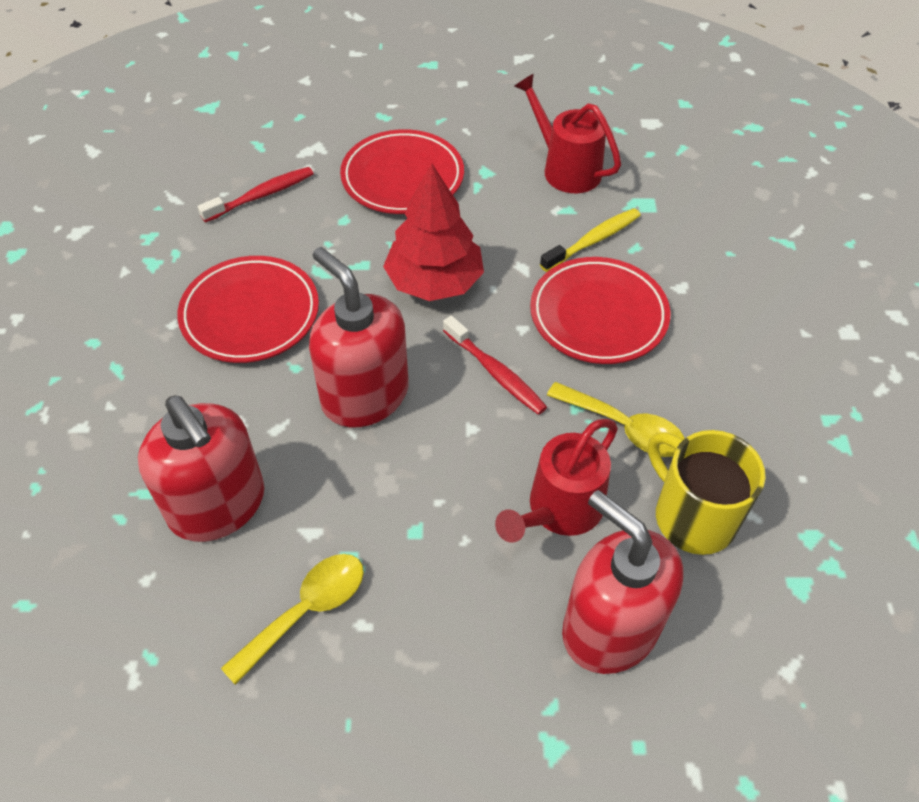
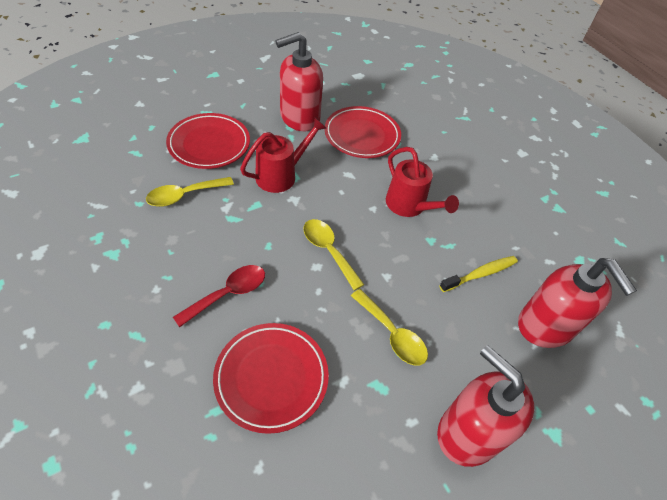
red spoon: 0 -> 1
red toothbrush: 2 -> 0
red tree: 1 -> 0
yellow mug: 1 -> 0
yellow spoon: 2 -> 3

